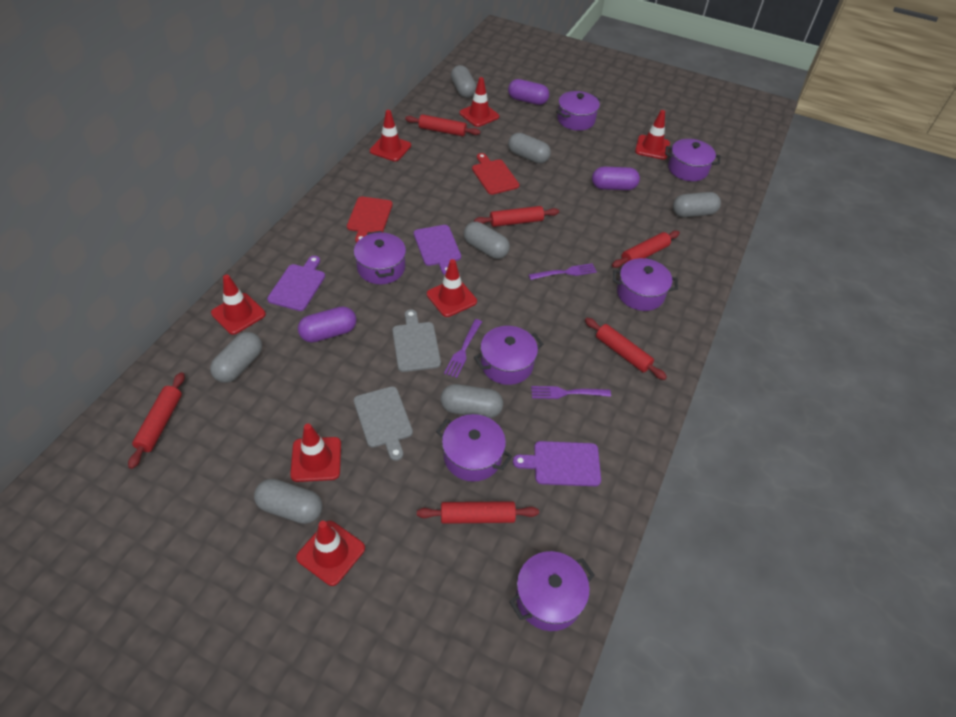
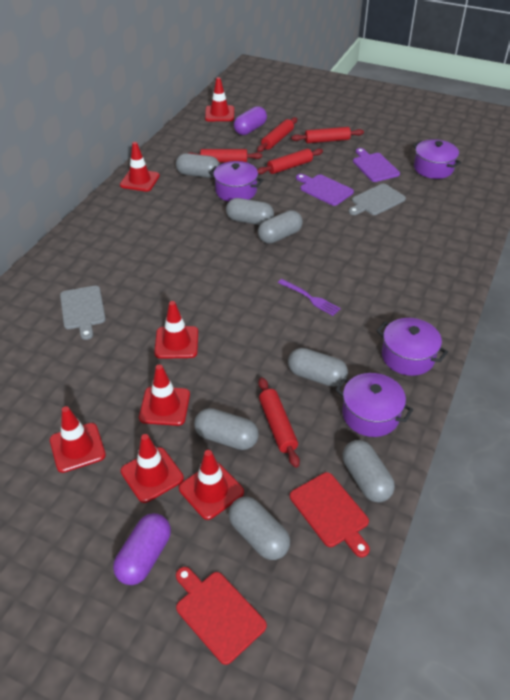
purple capsule: 3 -> 2
purple cutting board: 3 -> 2
purple fork: 3 -> 1
purple pot: 7 -> 4
red rolling pin: 6 -> 5

